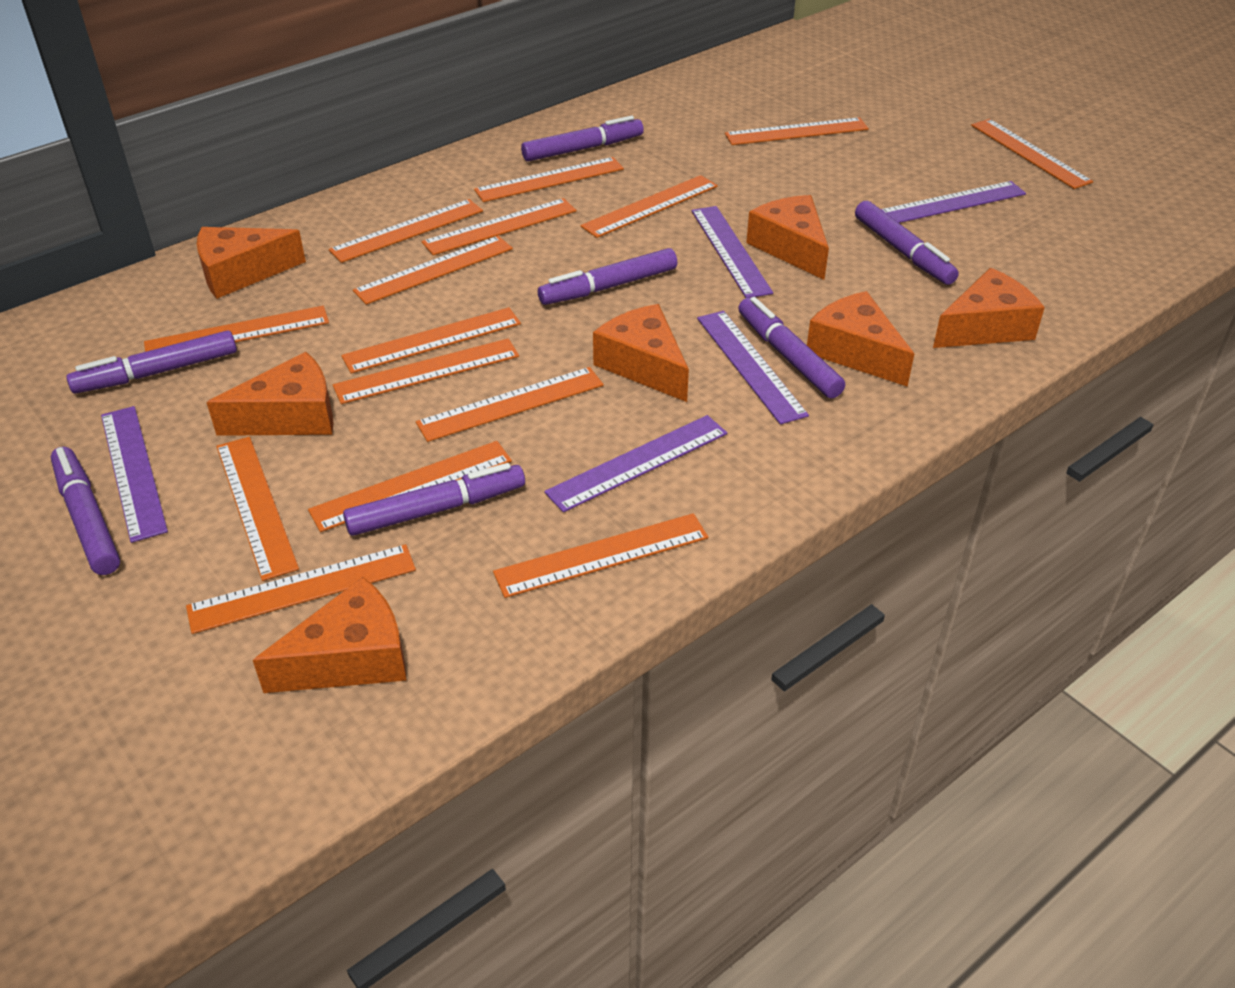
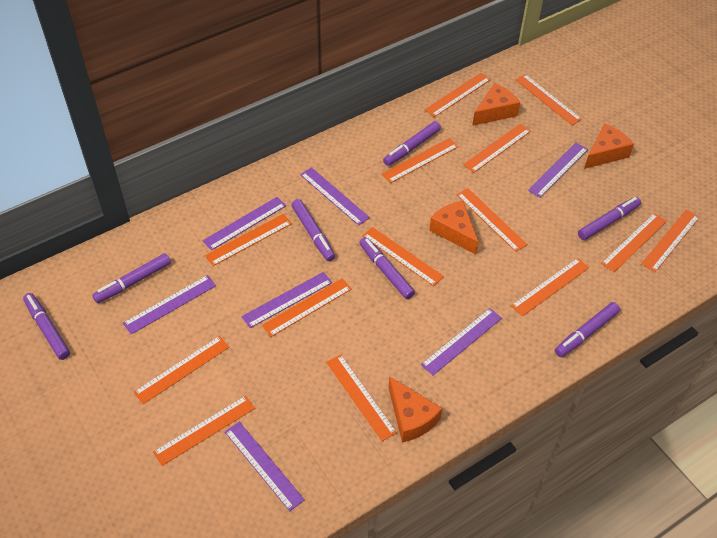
orange cheese: 7 -> 4
orange ruler: 15 -> 14
purple ruler: 5 -> 7

